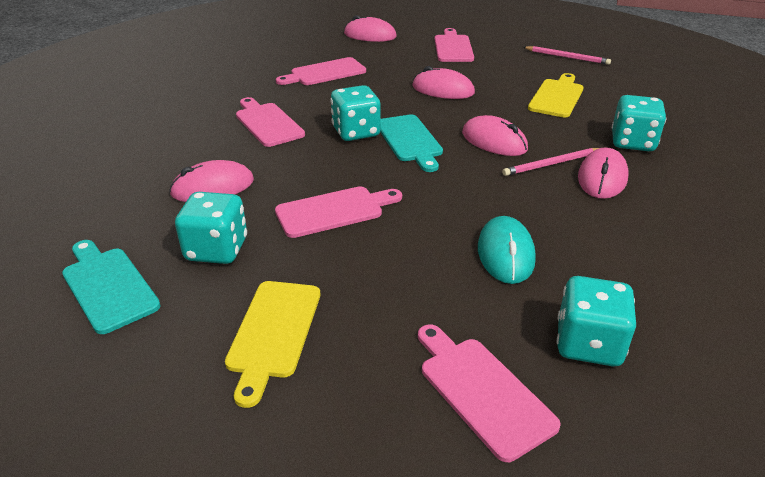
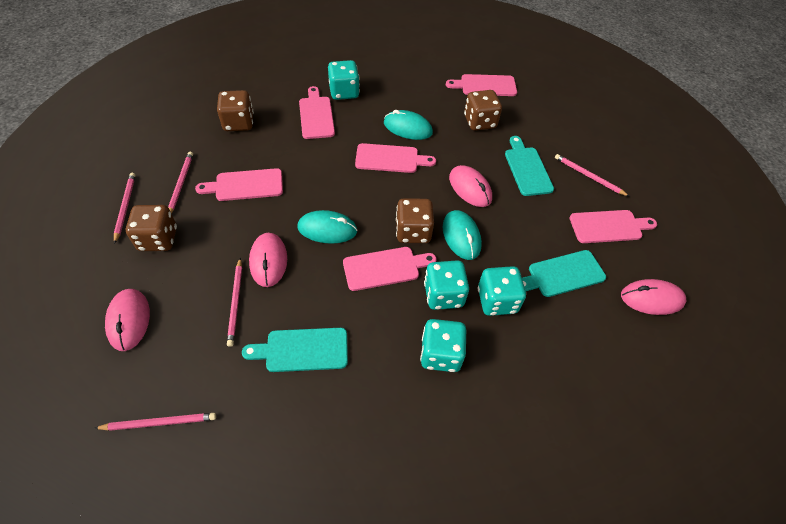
brown dice: 0 -> 4
pink cutting board: 5 -> 6
pink mouse: 5 -> 4
pink pencil: 2 -> 5
turquoise cutting board: 2 -> 3
turquoise mouse: 1 -> 3
yellow cutting board: 2 -> 0

